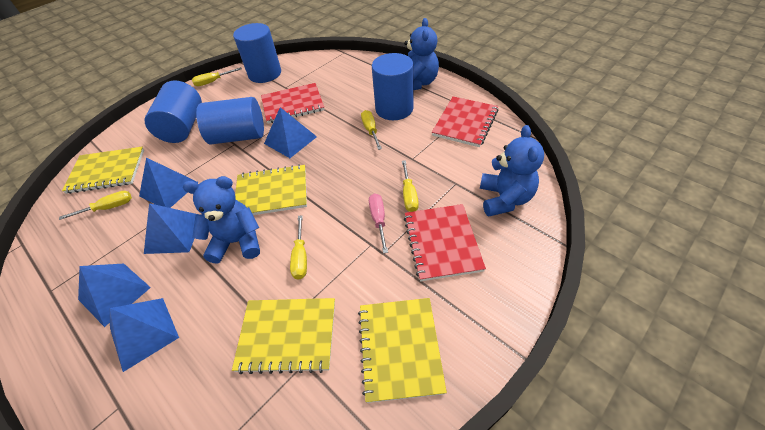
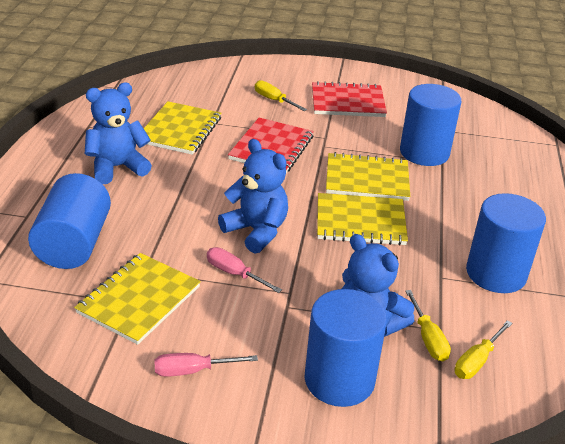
blue pyramid: 5 -> 0
pink screwdriver: 1 -> 2
red notebook: 3 -> 2
yellow screwdriver: 5 -> 3

